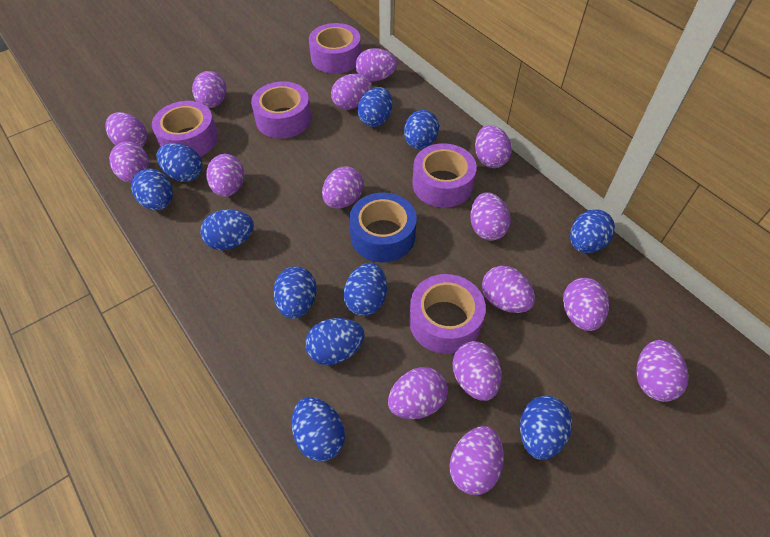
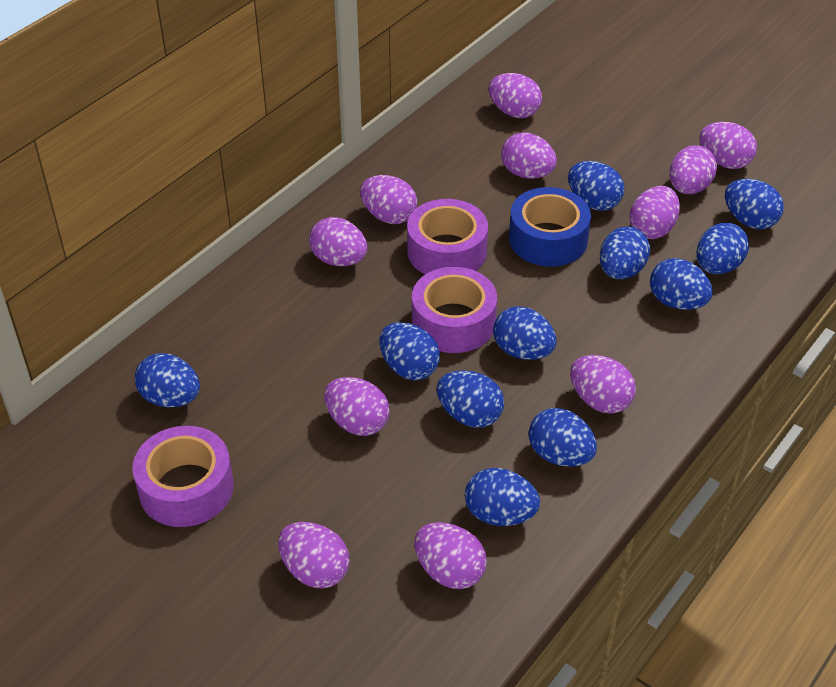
purple egg: 15 -> 11
purple tape: 5 -> 3

